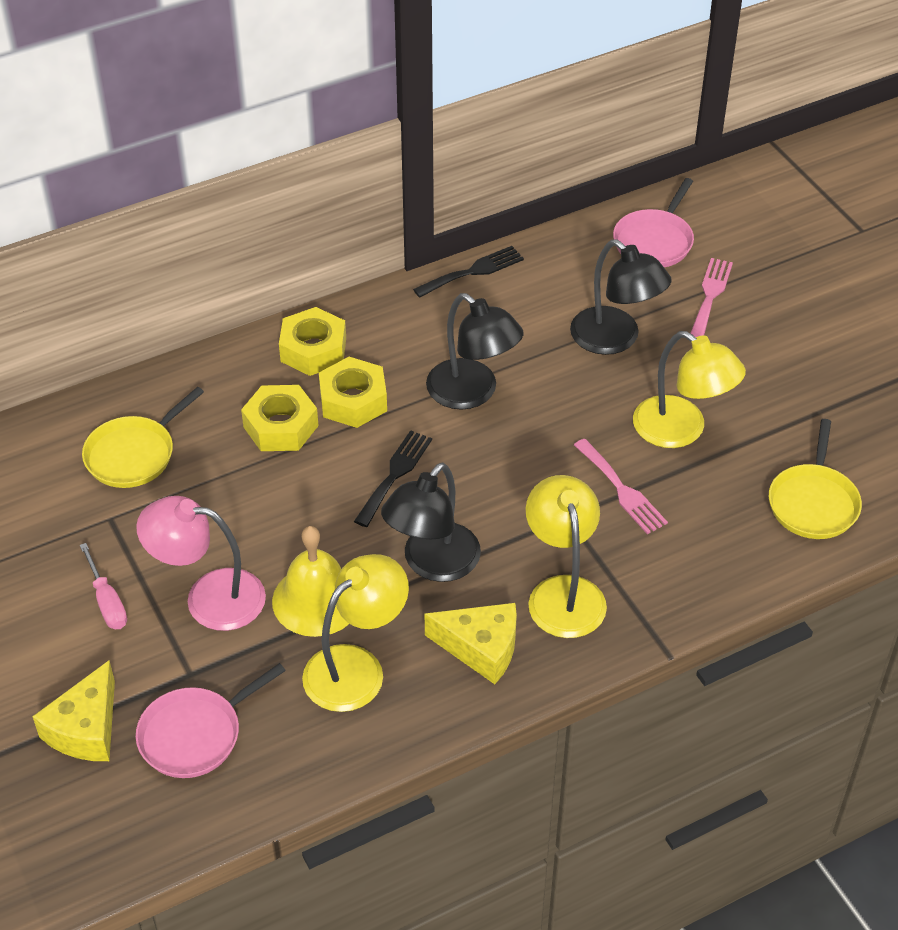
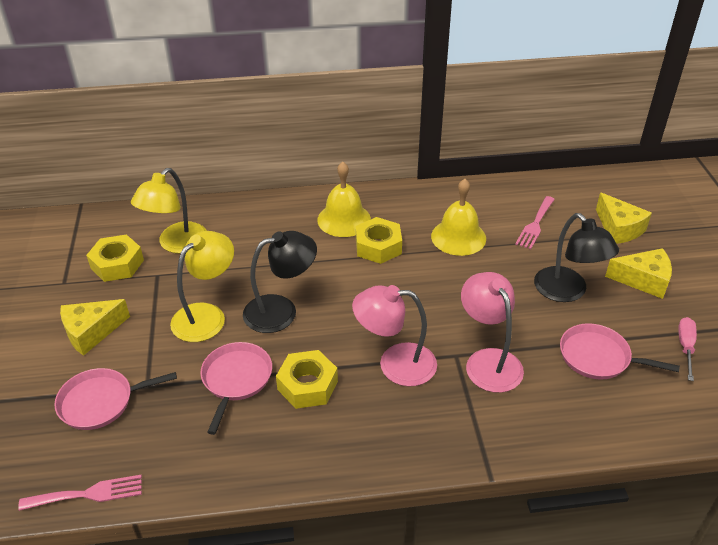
black fork: 2 -> 0
black lamp: 3 -> 2
pink lamp: 1 -> 2
pink pan: 2 -> 3
yellow bell: 1 -> 2
yellow cheese: 2 -> 3
yellow lamp: 3 -> 2
yellow pan: 2 -> 0

